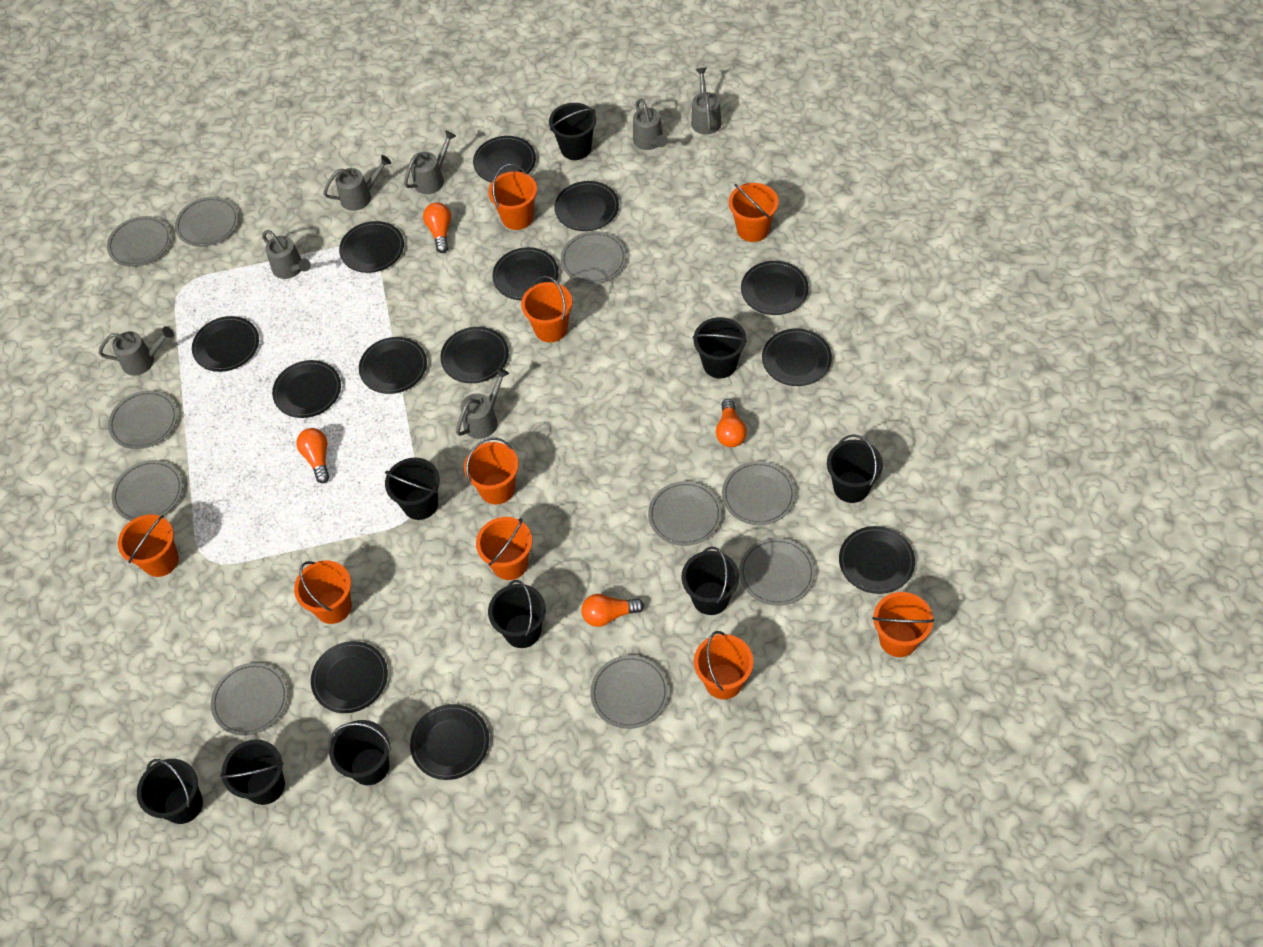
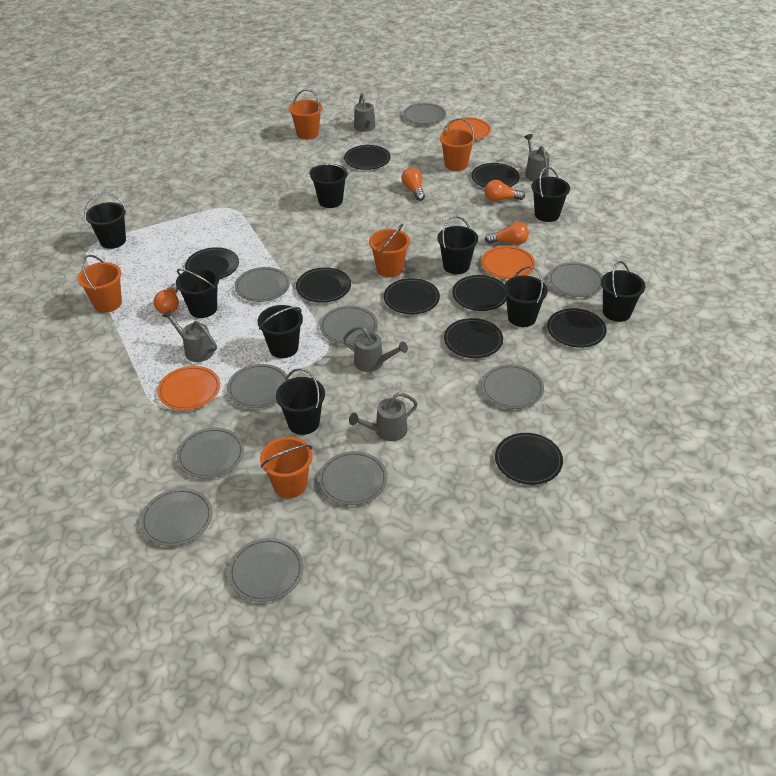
black plate: 13 -> 9
grey watering can: 7 -> 5
orange bucket: 9 -> 5
orange plate: 0 -> 3

